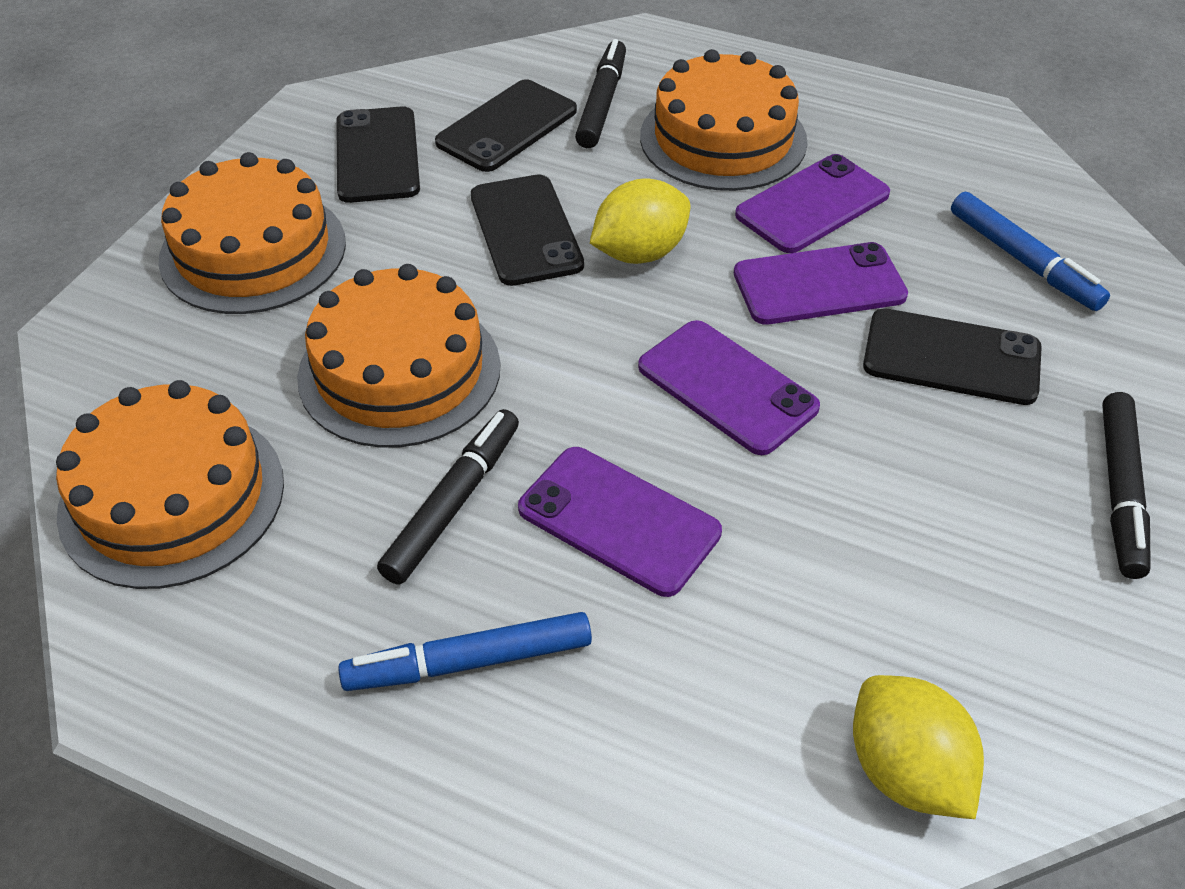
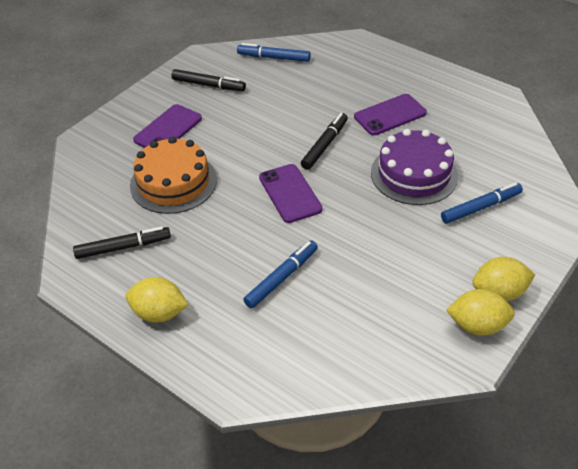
black phone: 4 -> 0
blue marker: 2 -> 3
orange cake: 4 -> 1
purple cake: 0 -> 1
purple phone: 4 -> 3
yellow lemon: 2 -> 3

